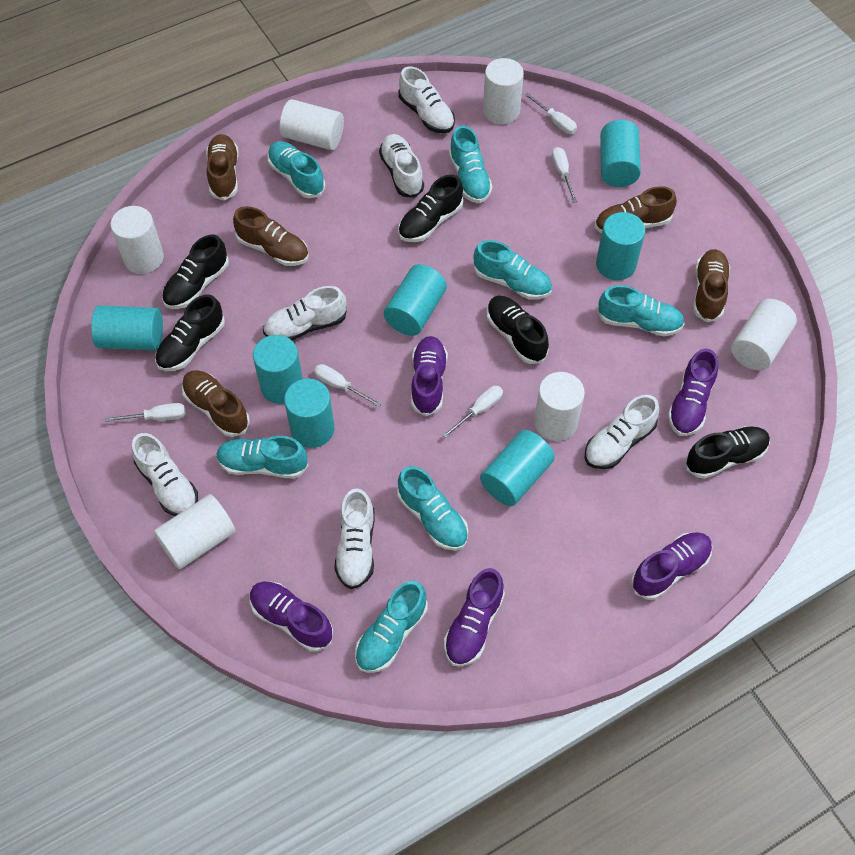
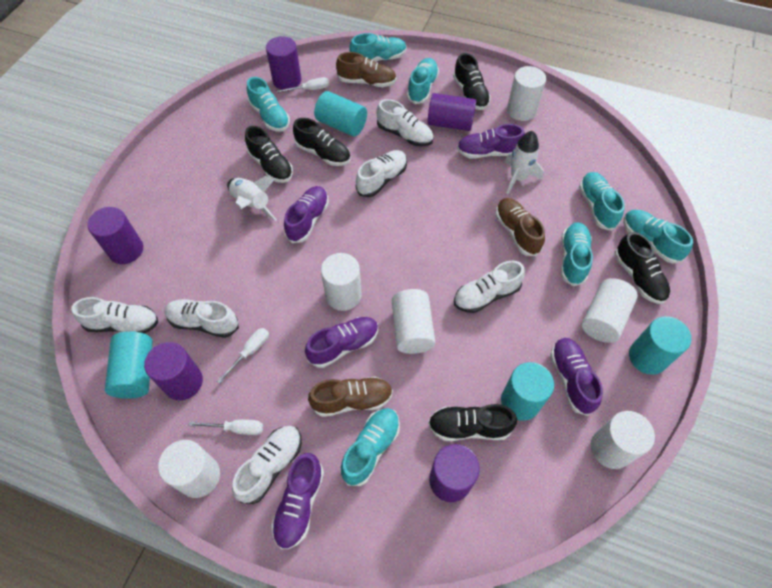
brown shoe: 5 -> 3
purple cylinder: 0 -> 5
turquoise cylinder: 7 -> 4
white rocket: 0 -> 2
white screwdriver: 5 -> 3

